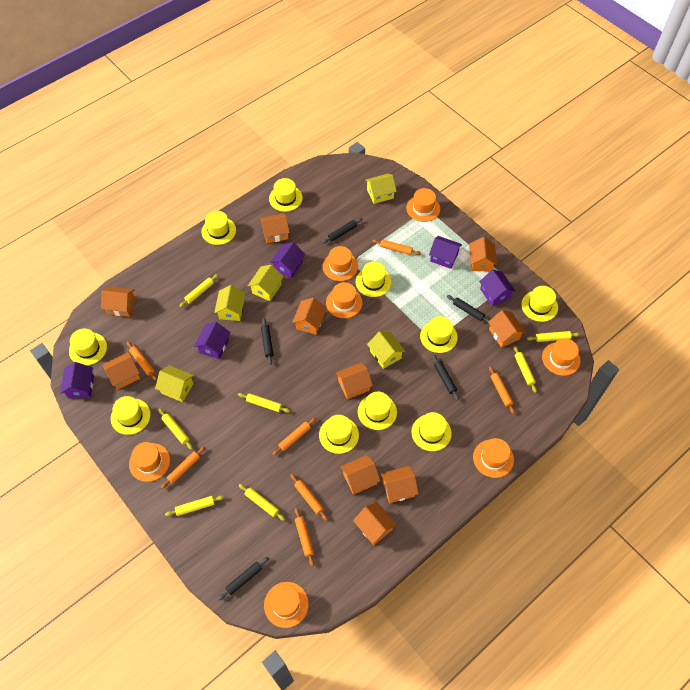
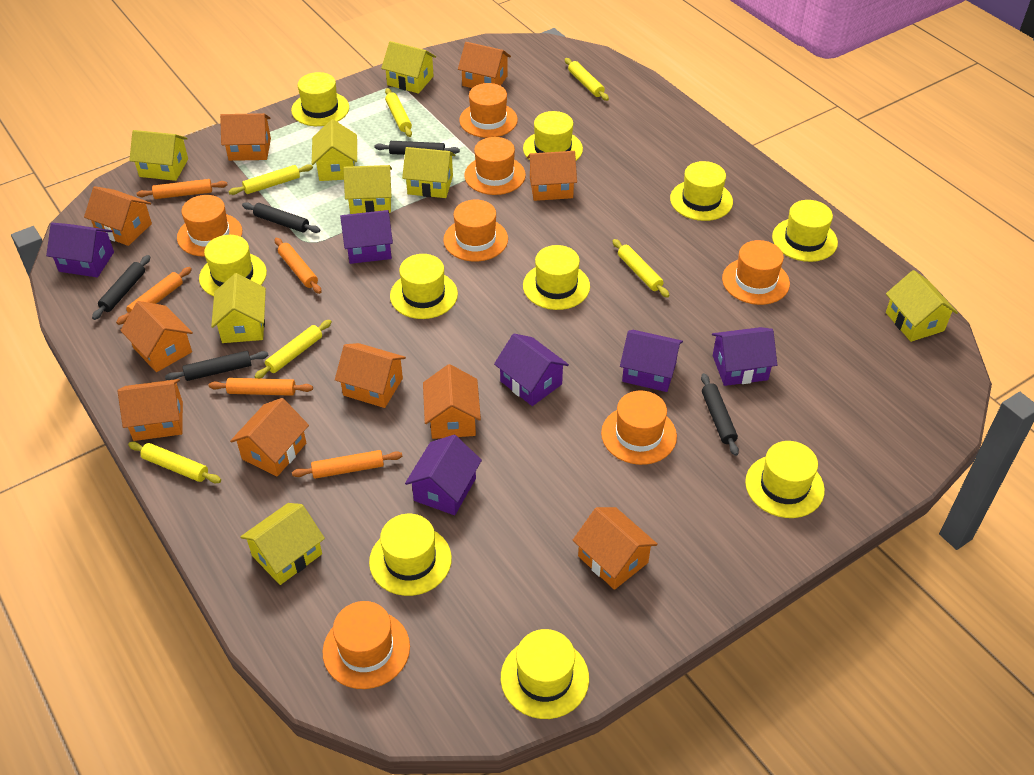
orange rolling pin: 7 -> 5
purple house: 5 -> 6
yellow house: 5 -> 8
yellow rolling pin: 7 -> 6

